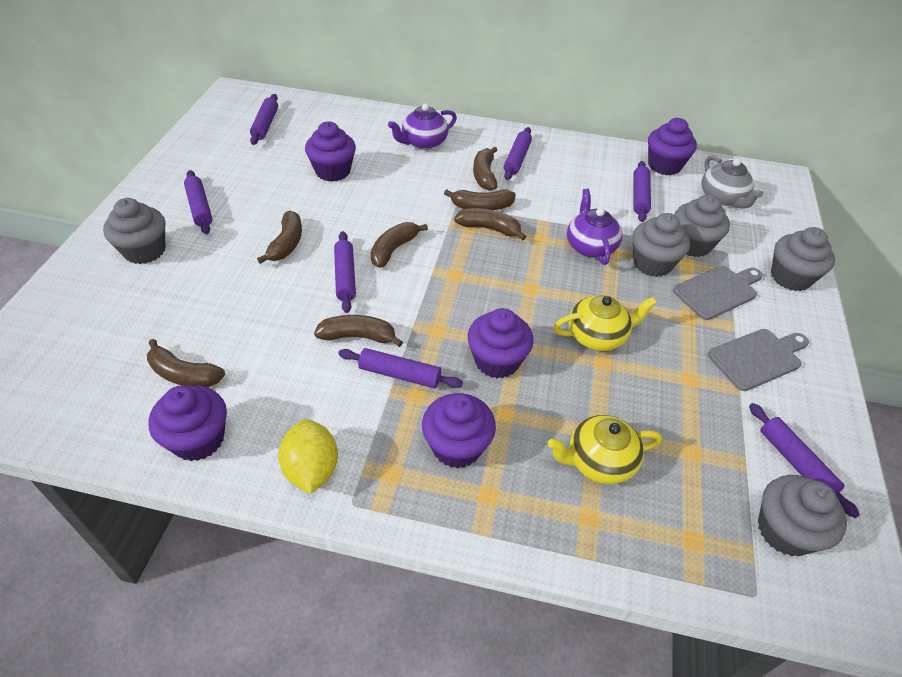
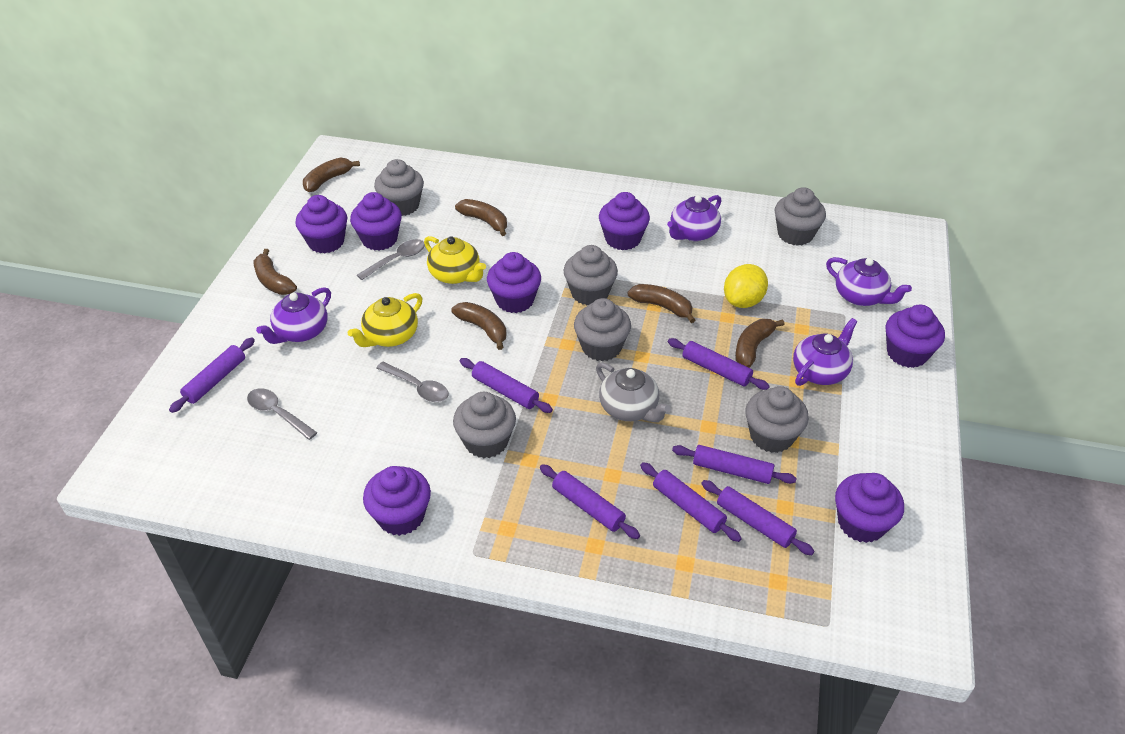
brown banana: 7 -> 6
grey cupcake: 5 -> 6
grey cutting board: 2 -> 0
grey spoon: 0 -> 3
purple cupcake: 5 -> 7
purple teapot: 2 -> 4

